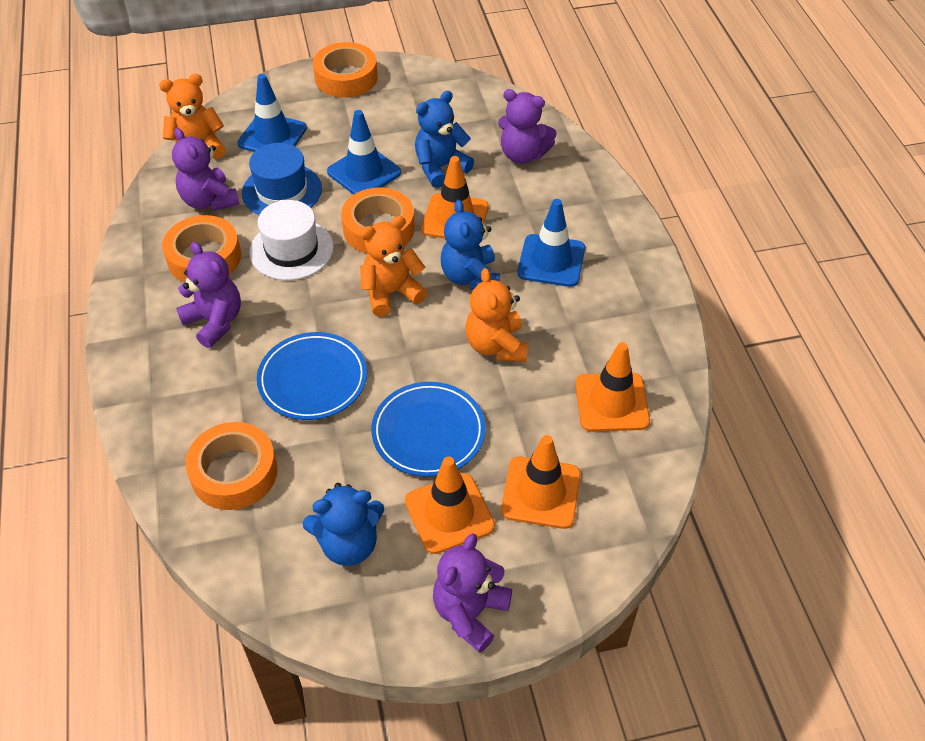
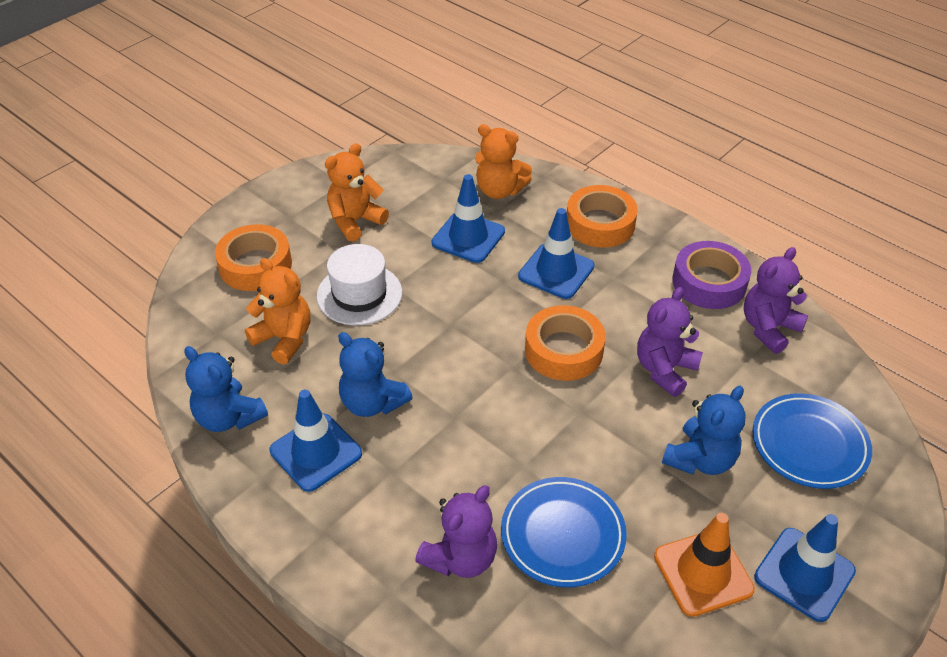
blue hat: 1 -> 0
blue traffic cone: 3 -> 4
orange tape: 4 -> 3
orange traffic cone: 4 -> 1
purple tape: 0 -> 1
purple teddy bear: 4 -> 3

